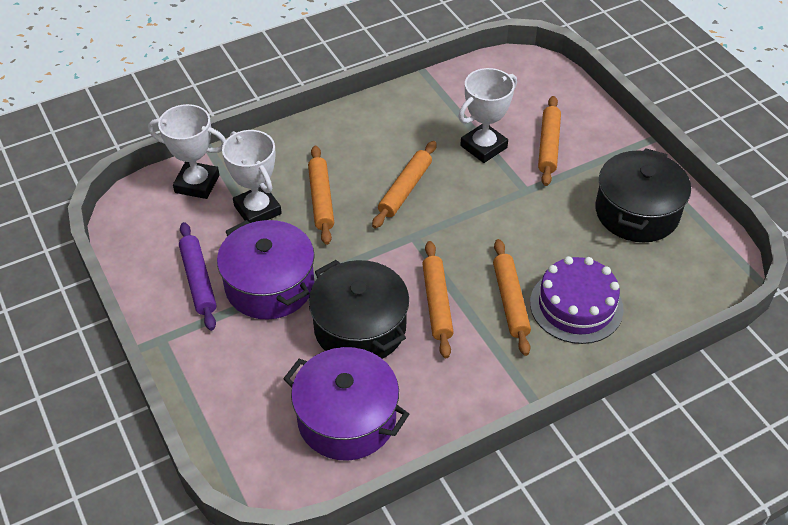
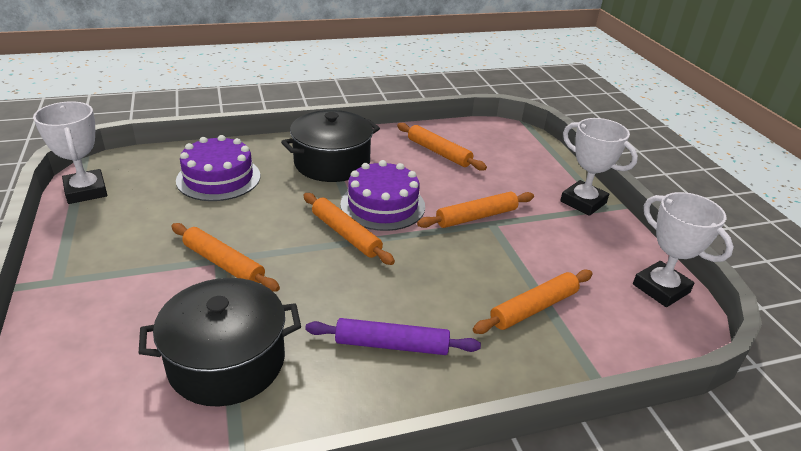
purple cake: 1 -> 2
purple pot: 2 -> 0

